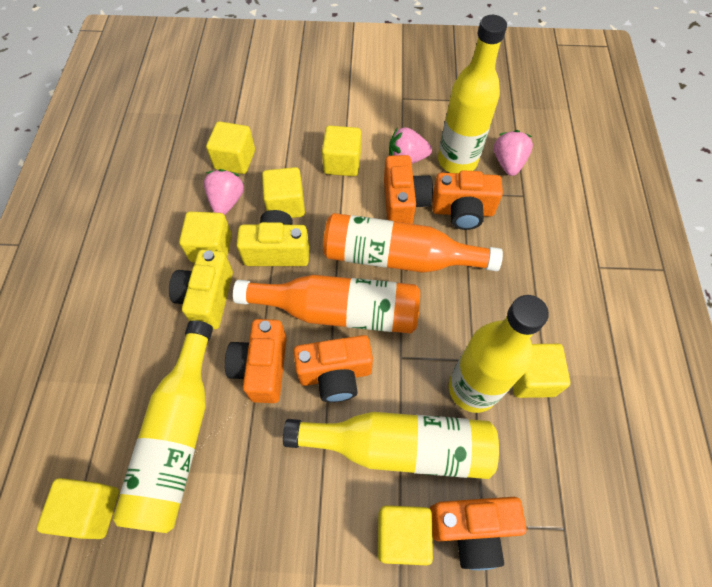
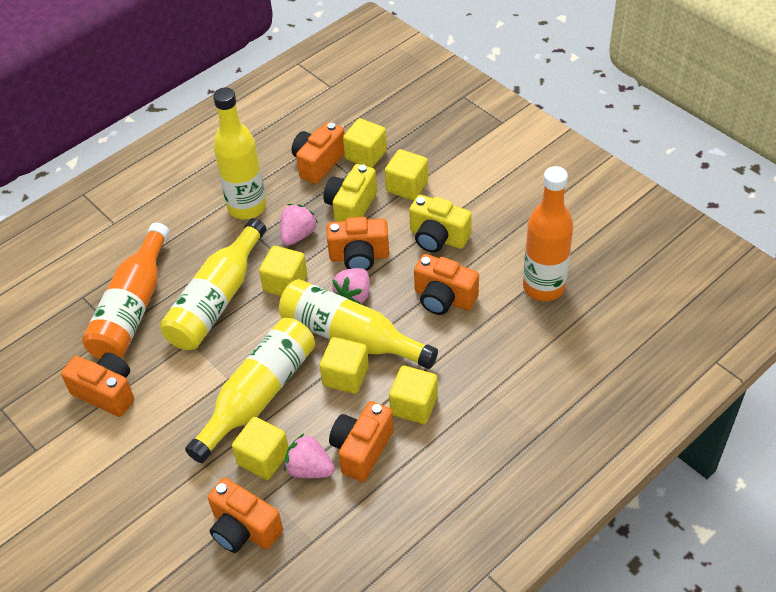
orange camera: 5 -> 6
yellow cube: 7 -> 6

